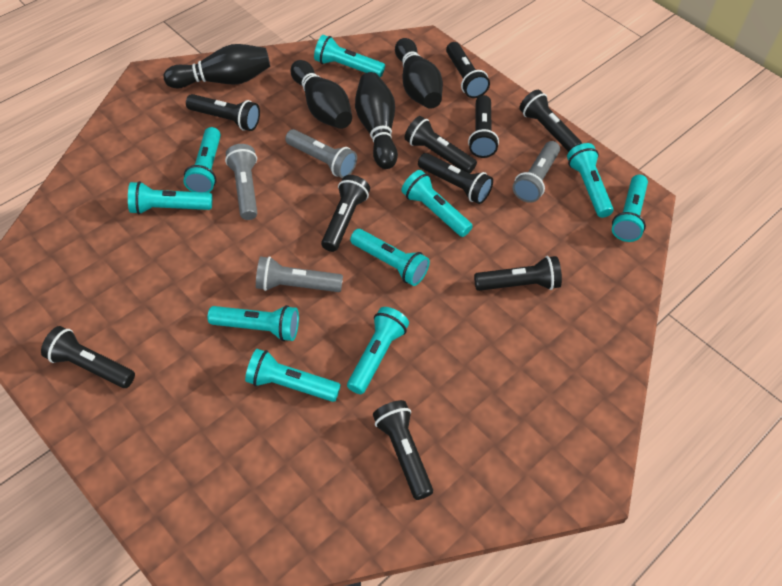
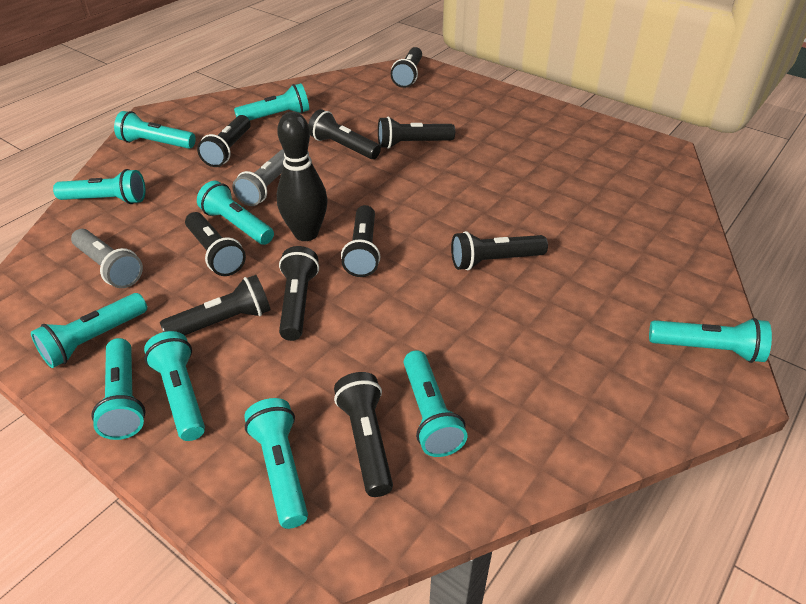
black bowling pin: 4 -> 1
grey flashlight: 4 -> 2

